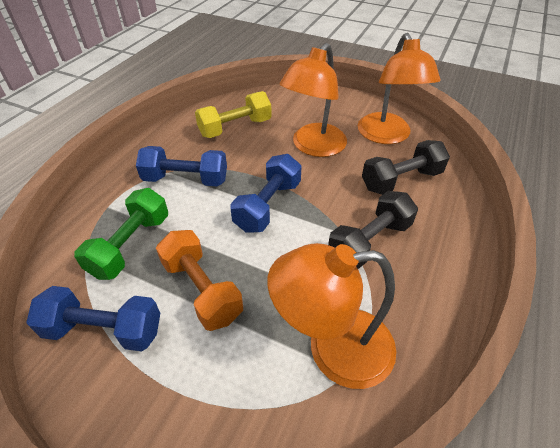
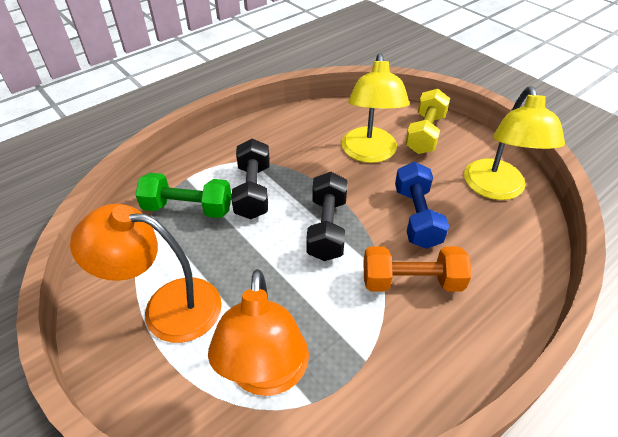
blue dumbbell: 3 -> 1
orange lamp: 3 -> 2
yellow lamp: 0 -> 2

